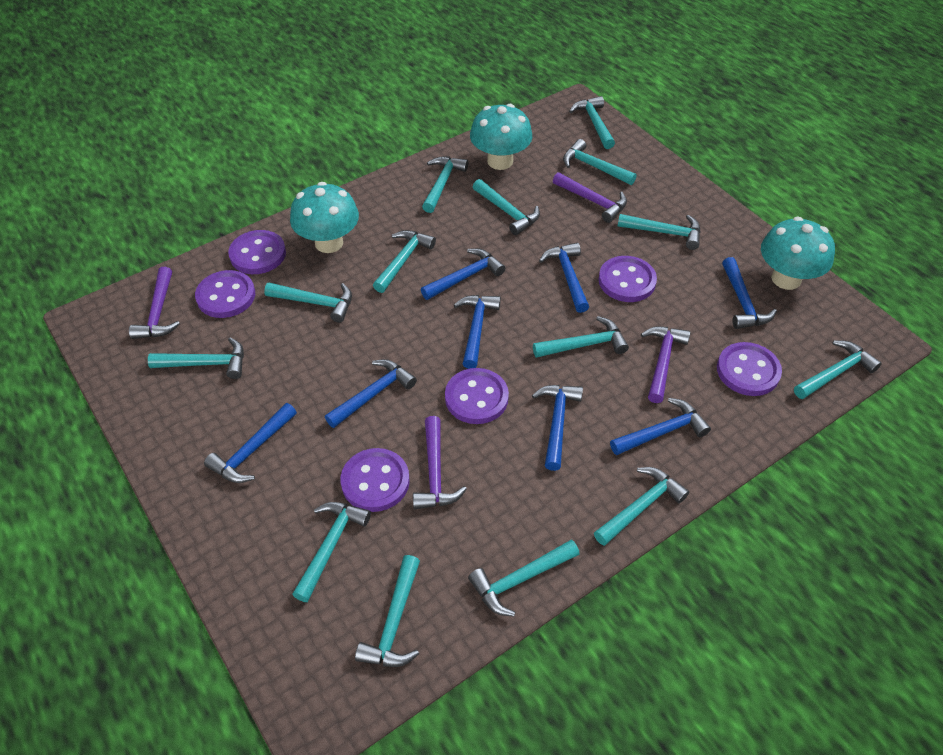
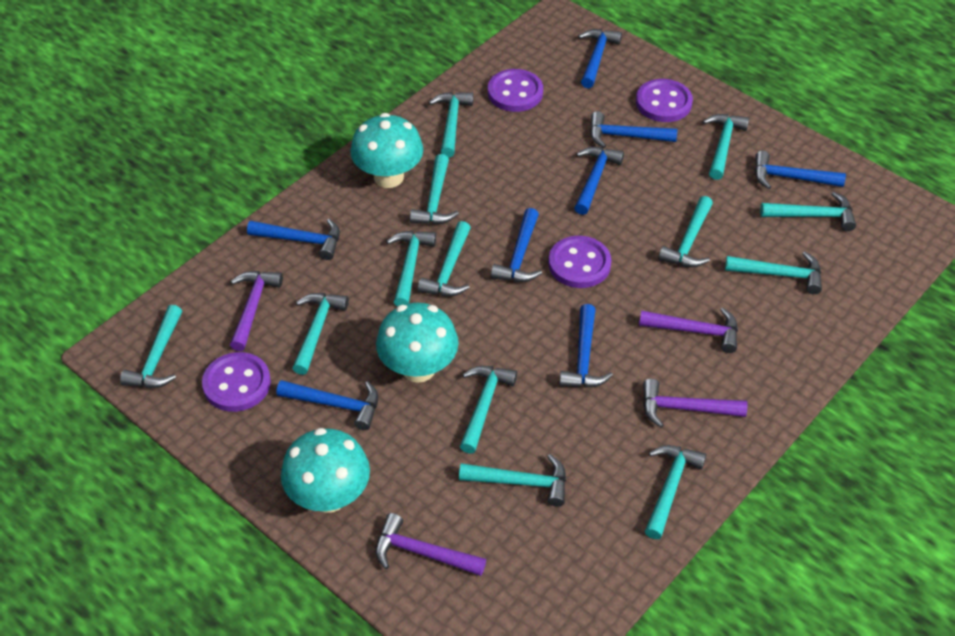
purple button: 6 -> 4
turquoise hammer: 14 -> 13

